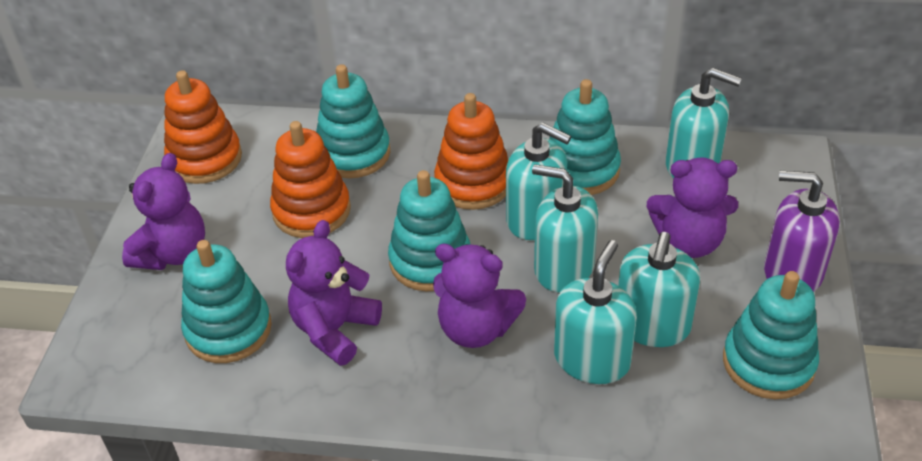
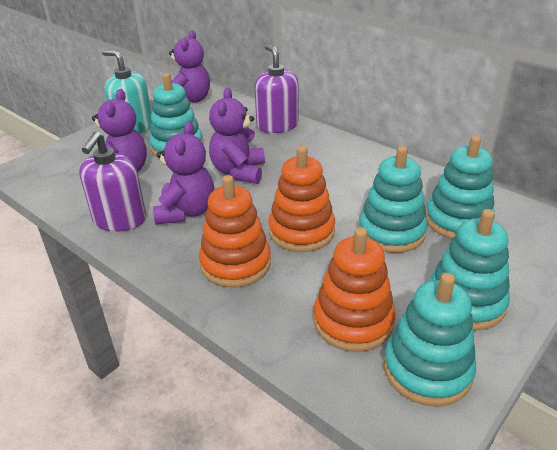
purple soap dispenser: 1 -> 2
turquoise soap dispenser: 5 -> 1

